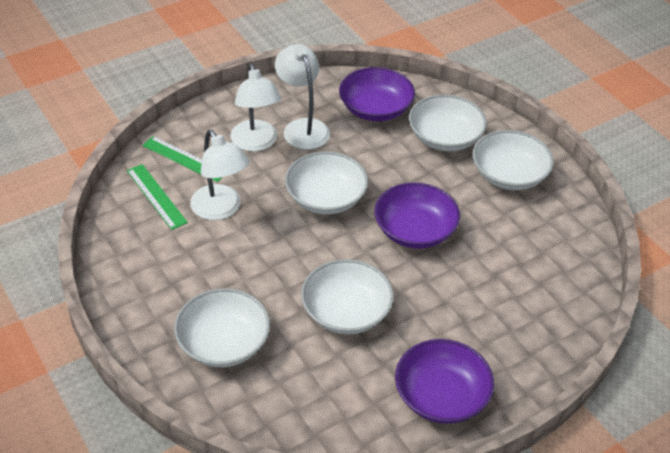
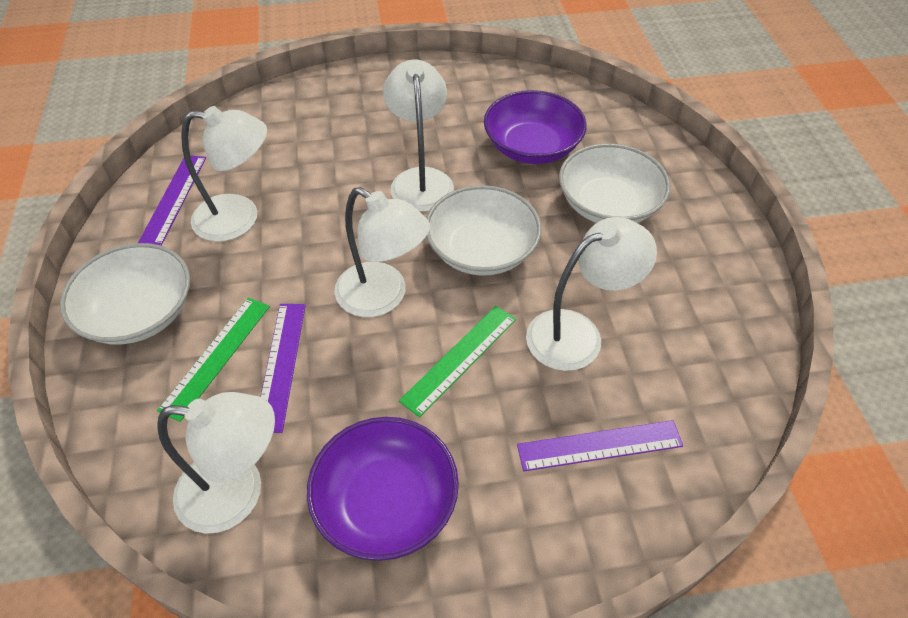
purple bowl: 3 -> 2
purple ruler: 0 -> 3
white bowl: 5 -> 3
white lamp: 3 -> 5

